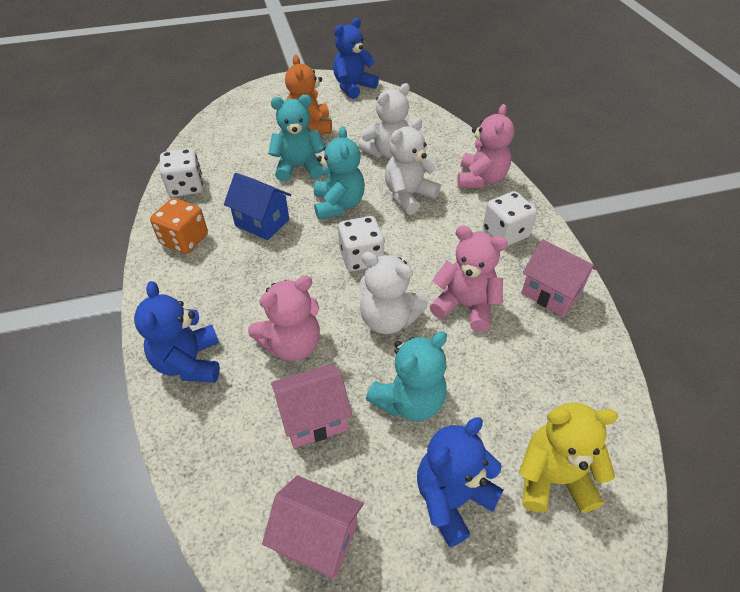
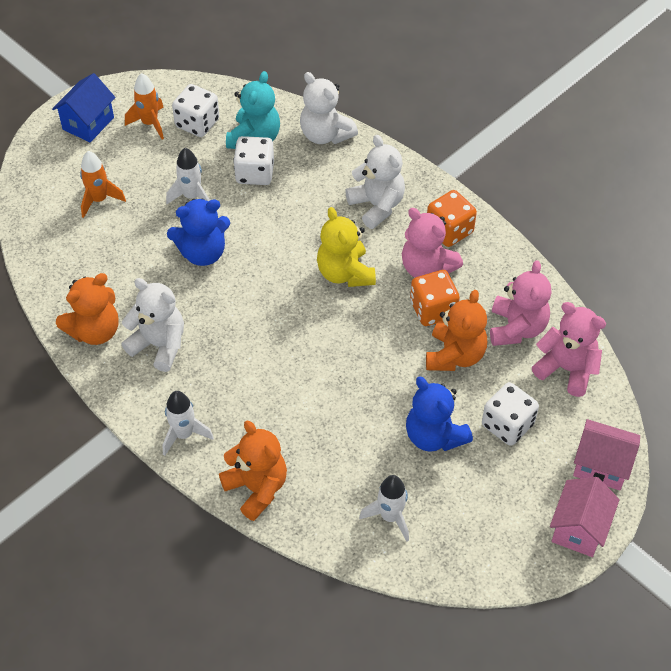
blue teddy bear: 3 -> 2
orange dice: 1 -> 2
orange rocket: 0 -> 2
orange teddy bear: 1 -> 3
pink house: 3 -> 2
turquoise teddy bear: 3 -> 1
white rocket: 0 -> 3

